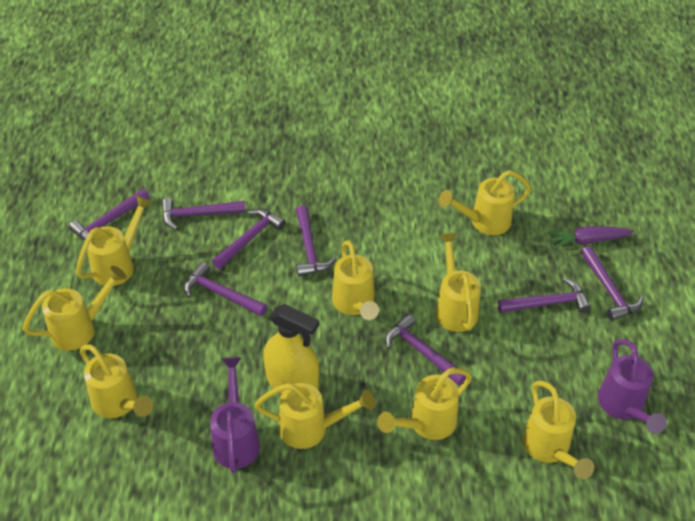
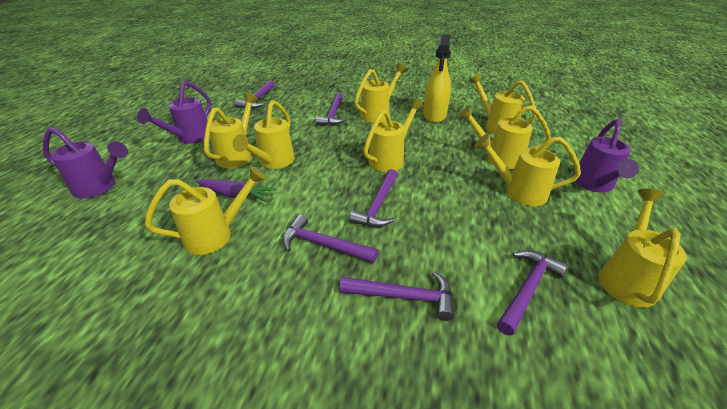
purple hammer: 8 -> 6
purple watering can: 2 -> 3

